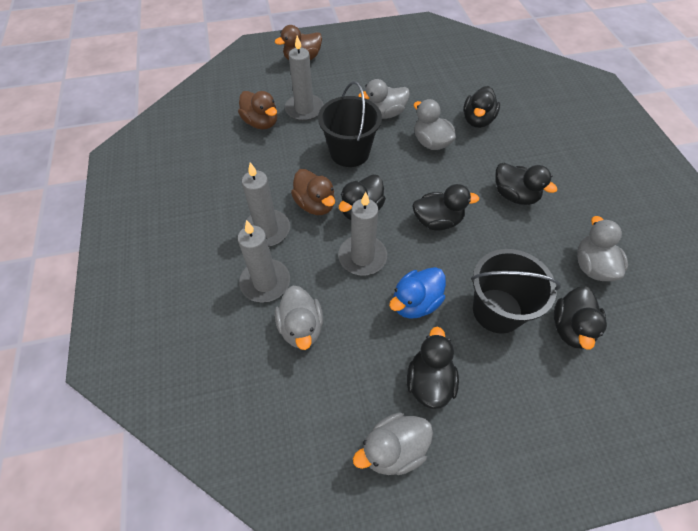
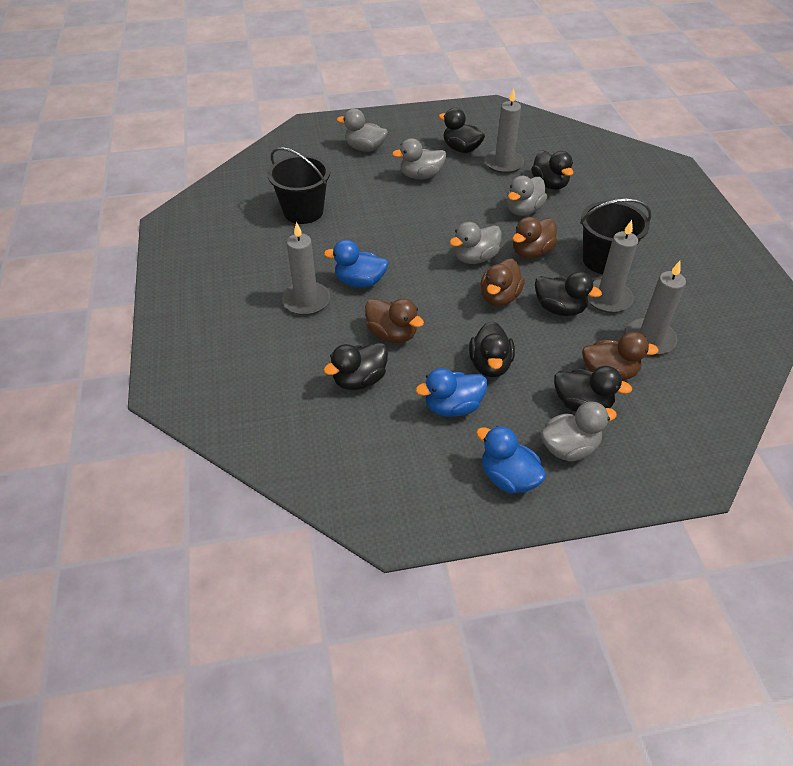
blue duck: 1 -> 3
brown duck: 3 -> 4

